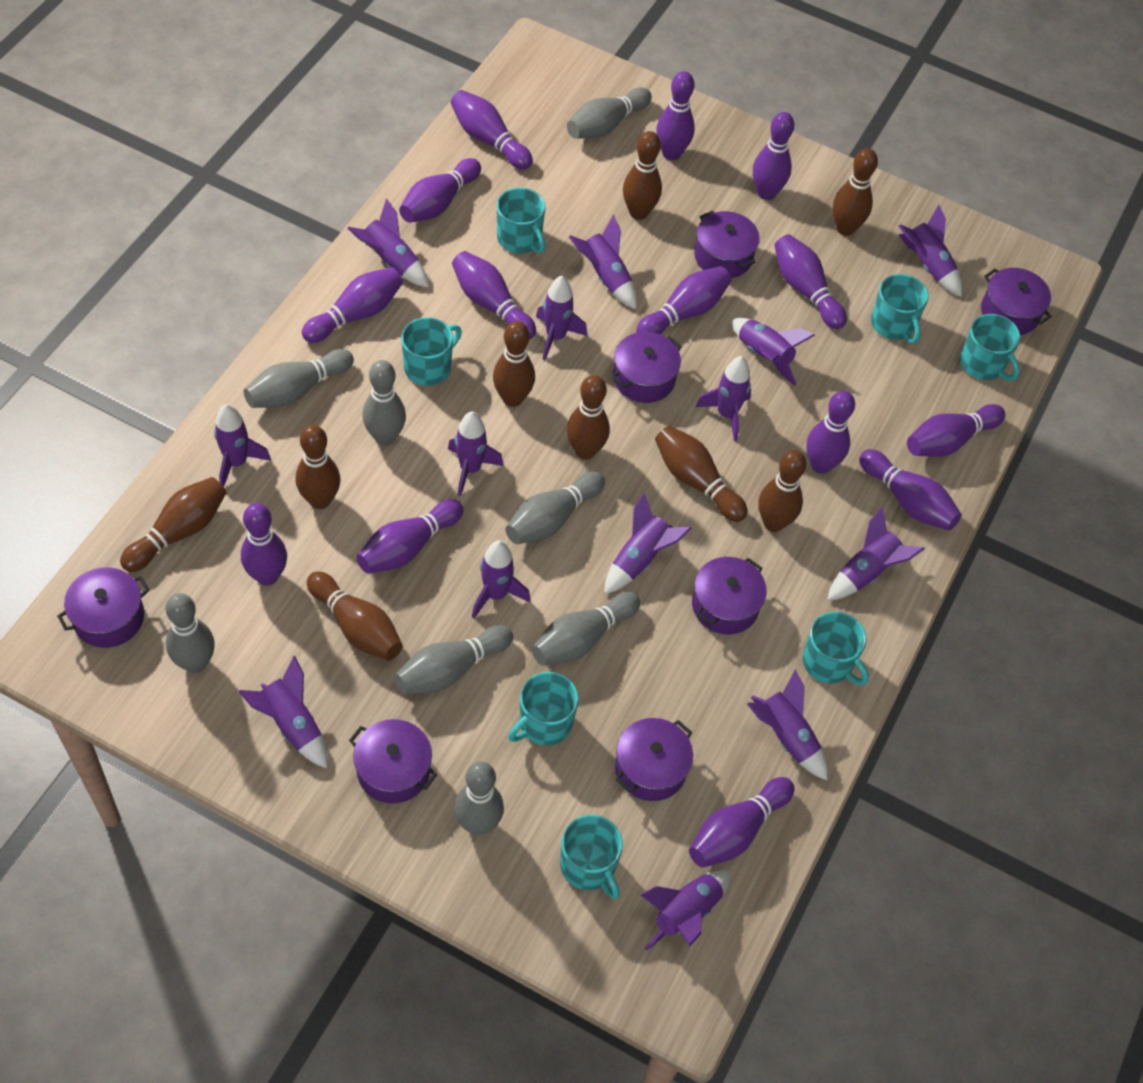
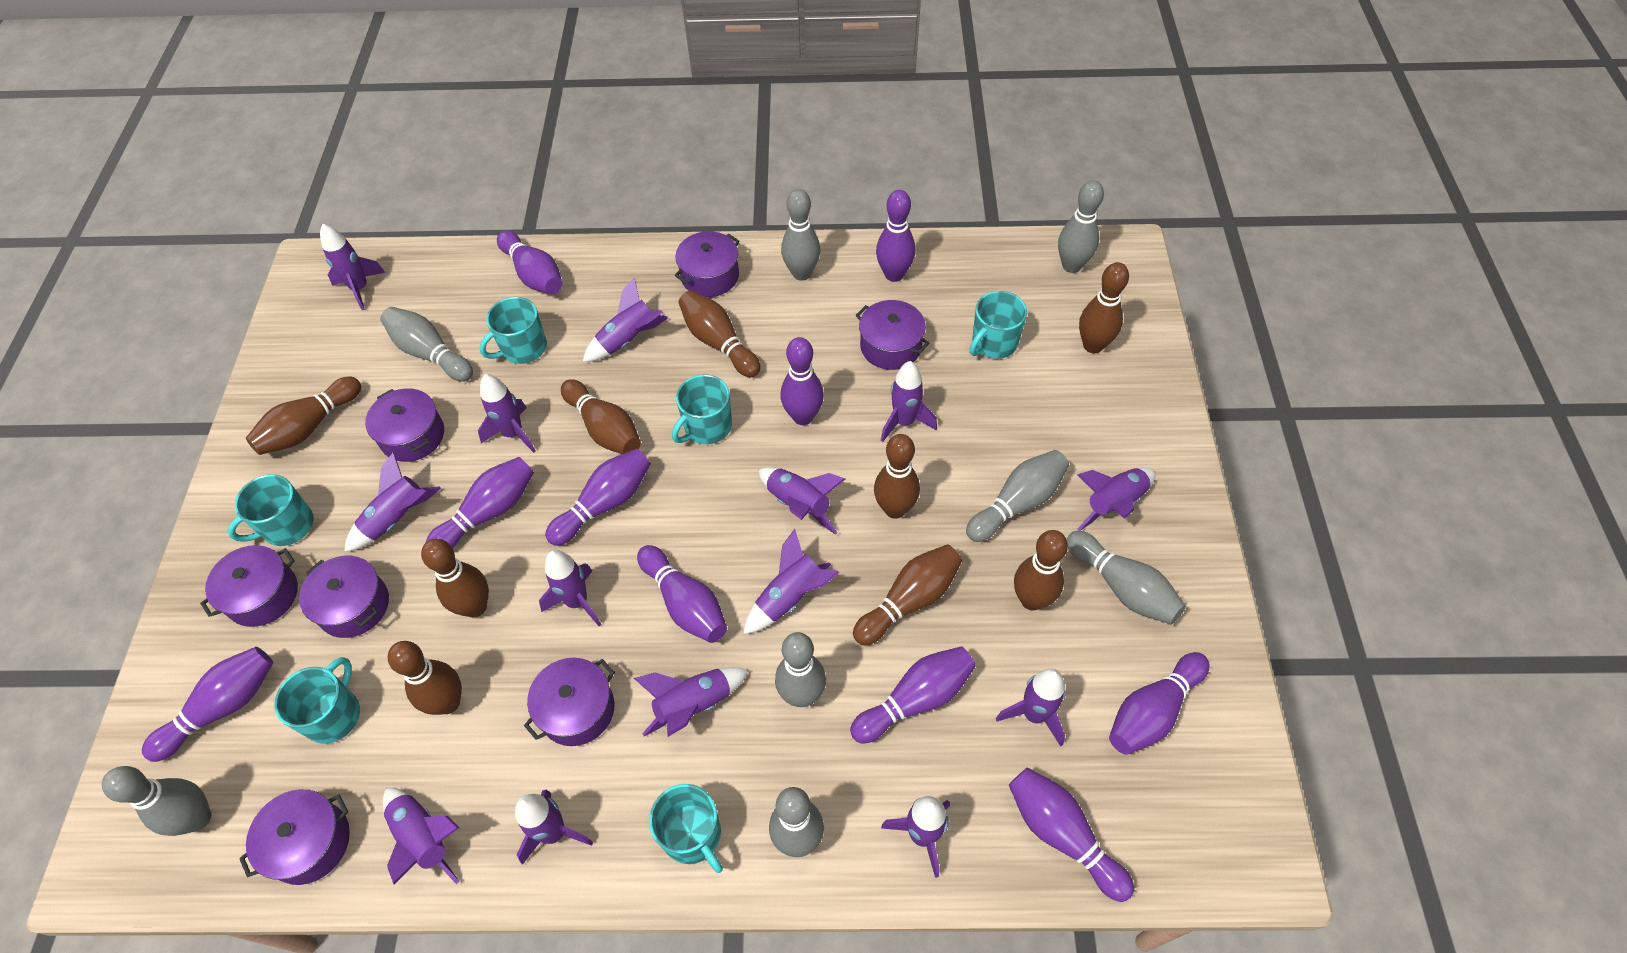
purple bowling pin: 14 -> 10
turquoise mug: 7 -> 6

